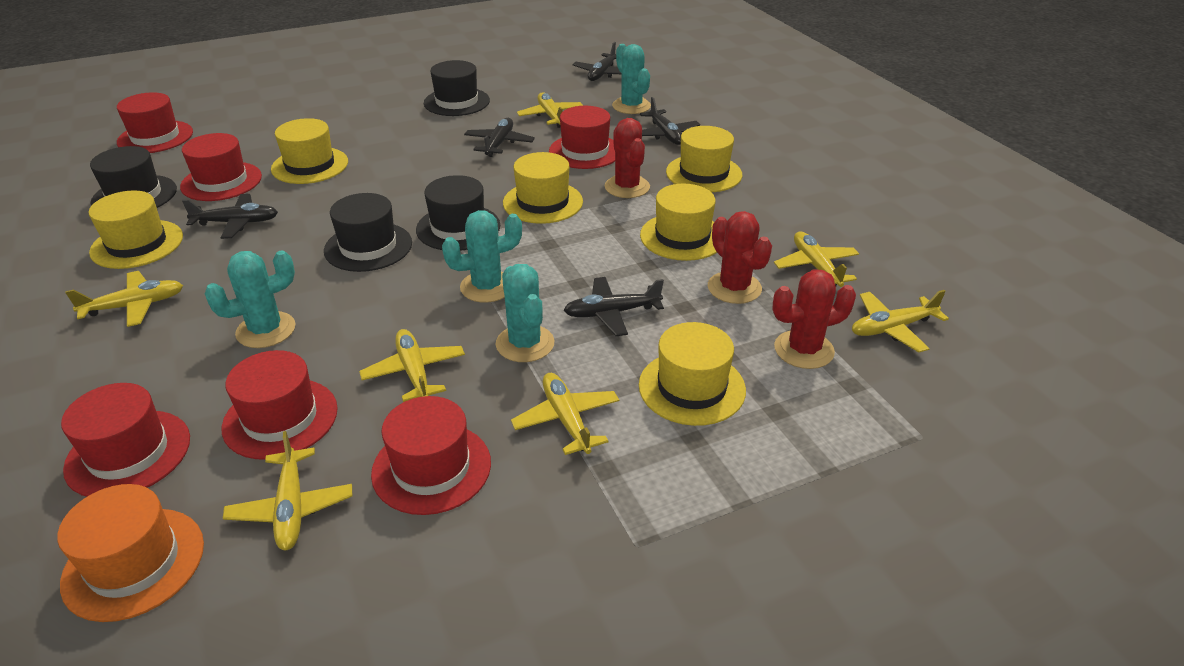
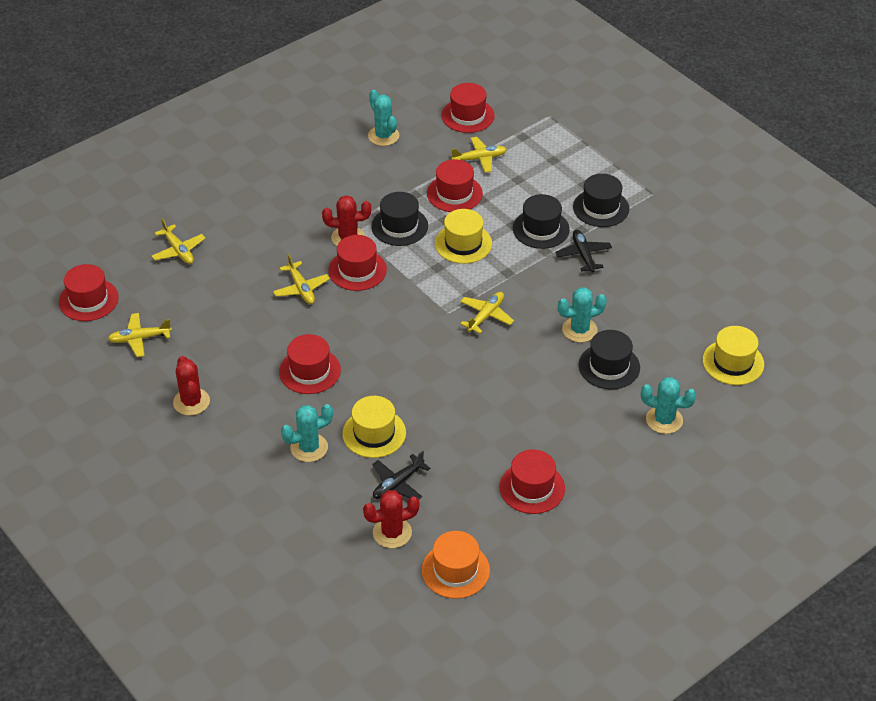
black plane: 5 -> 2
yellow hat: 6 -> 3
yellow plane: 7 -> 5

